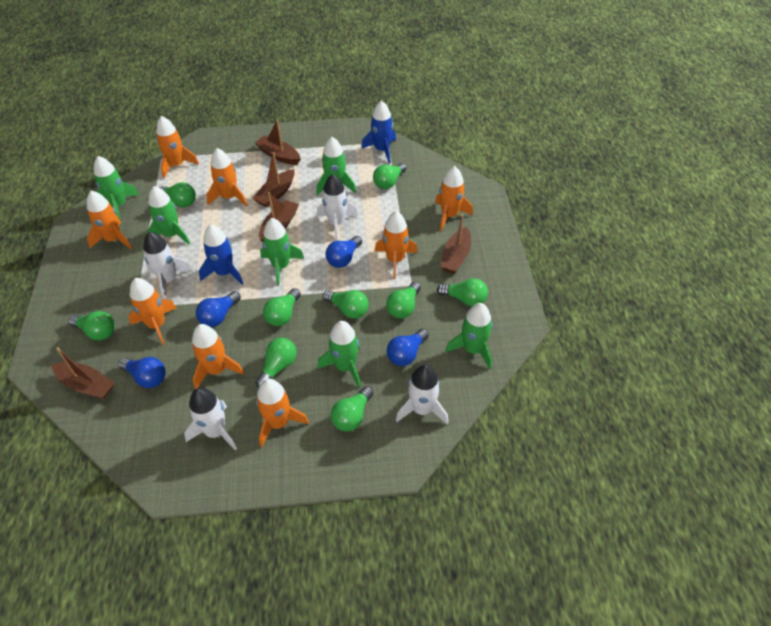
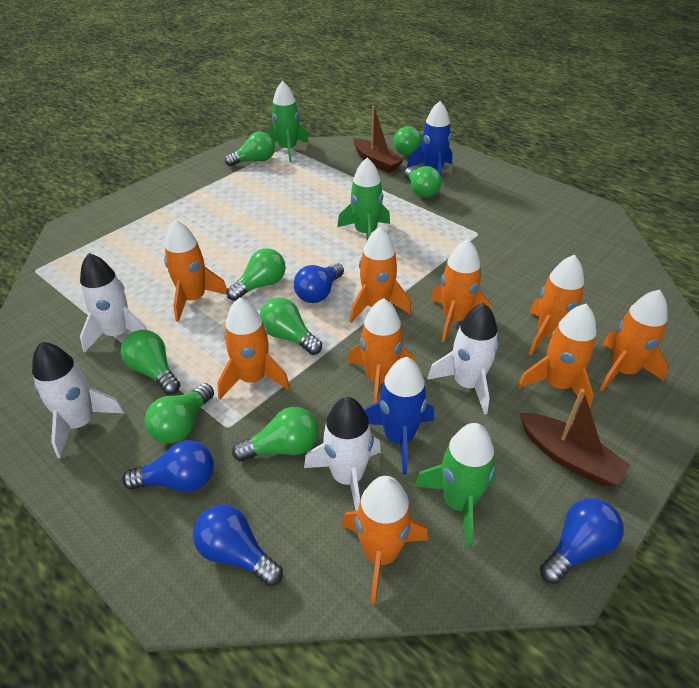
brown boat: 5 -> 2
green light bulb: 9 -> 8
green rocket: 6 -> 3
orange rocket: 8 -> 9

